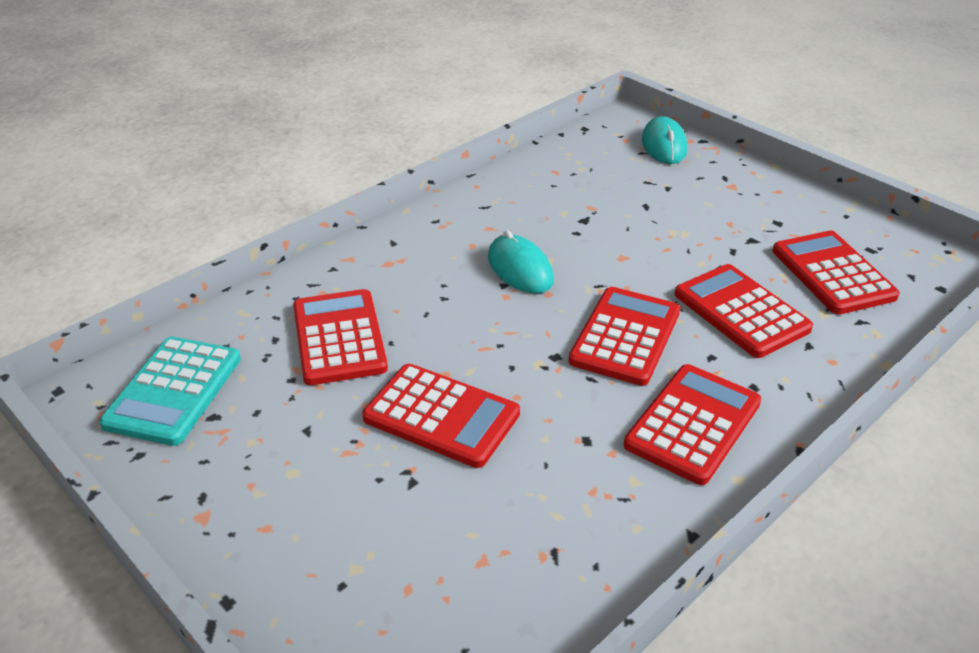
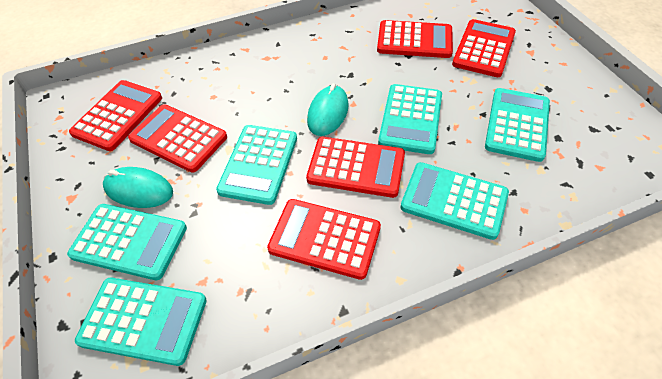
turquoise calculator: 1 -> 6

